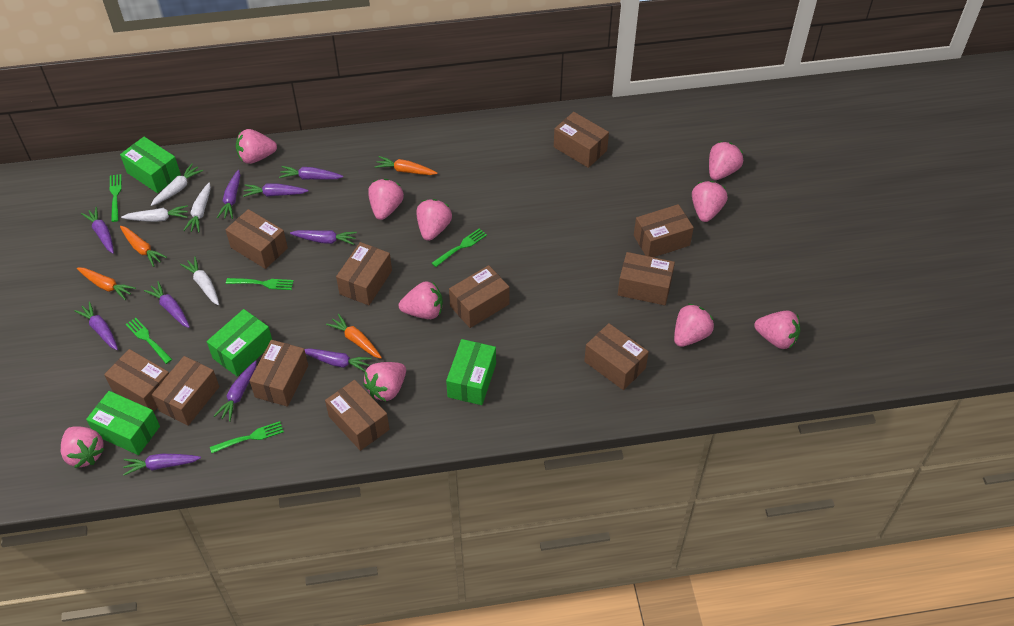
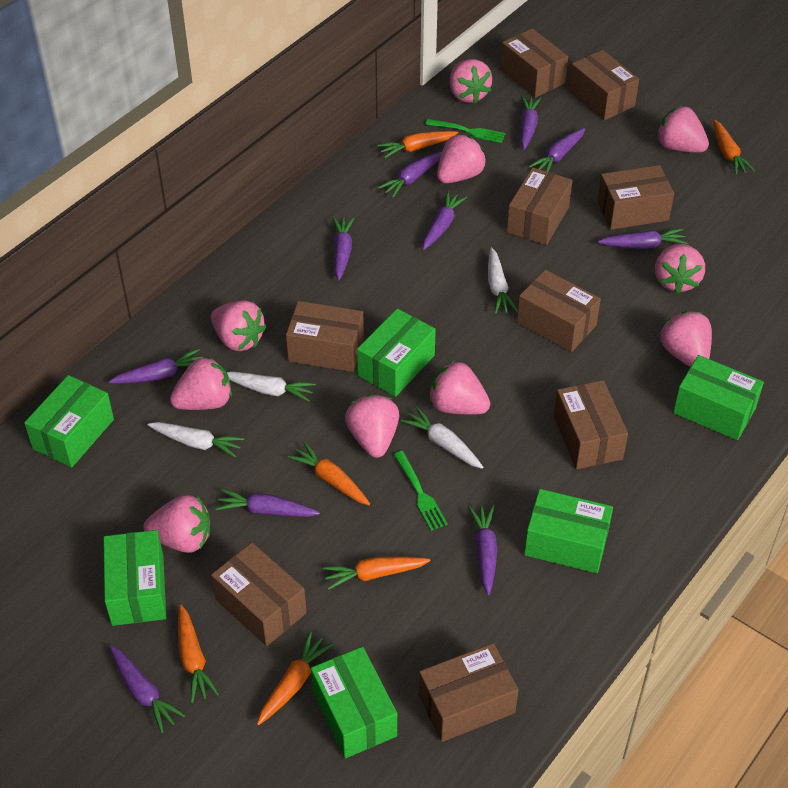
brown box: 11 -> 9
green box: 4 -> 6
green fork: 5 -> 2
orange carrot: 4 -> 6

